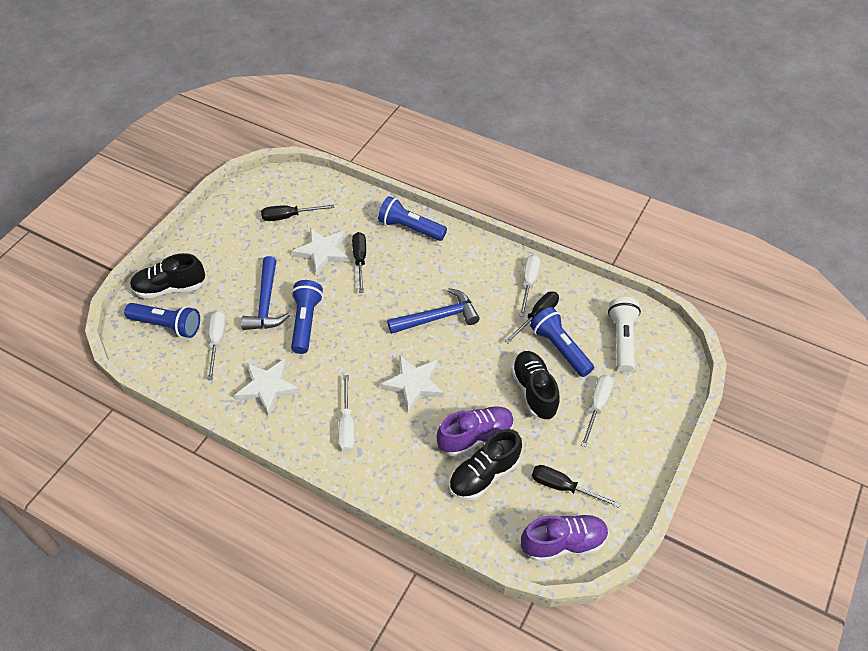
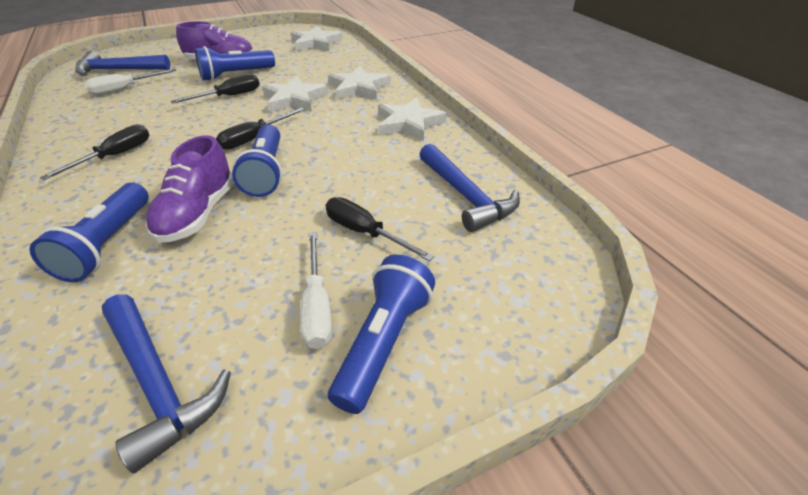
black shoe: 3 -> 0
blue hammer: 2 -> 3
white flashlight: 1 -> 0
white screwdriver: 4 -> 2
white star: 3 -> 4

